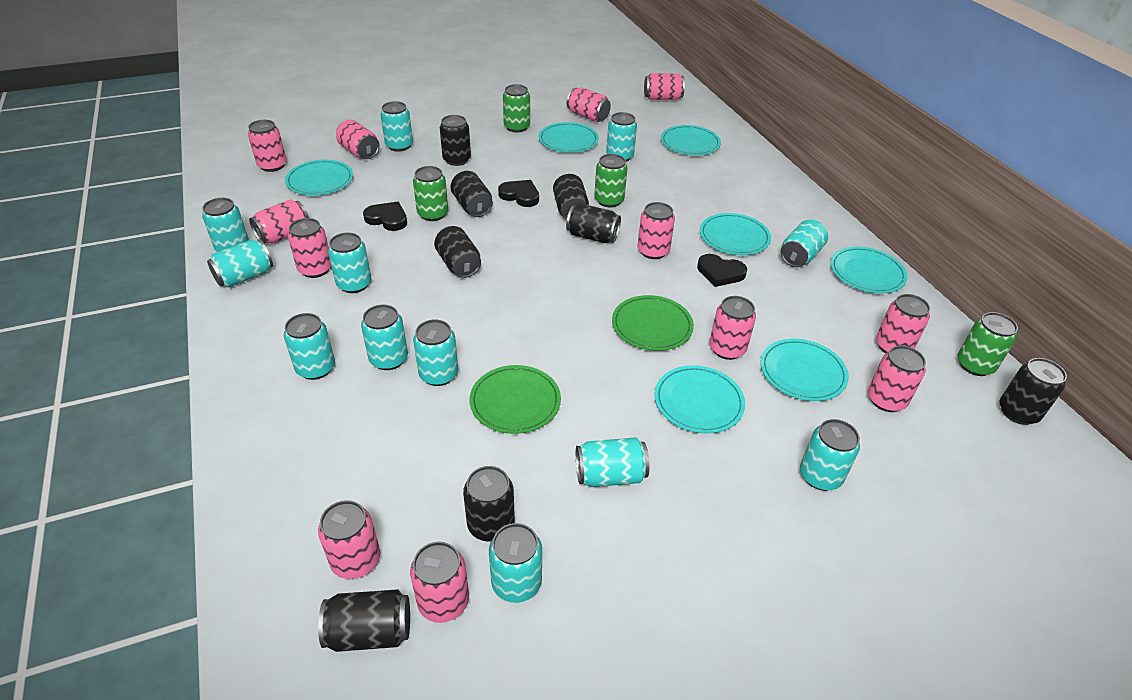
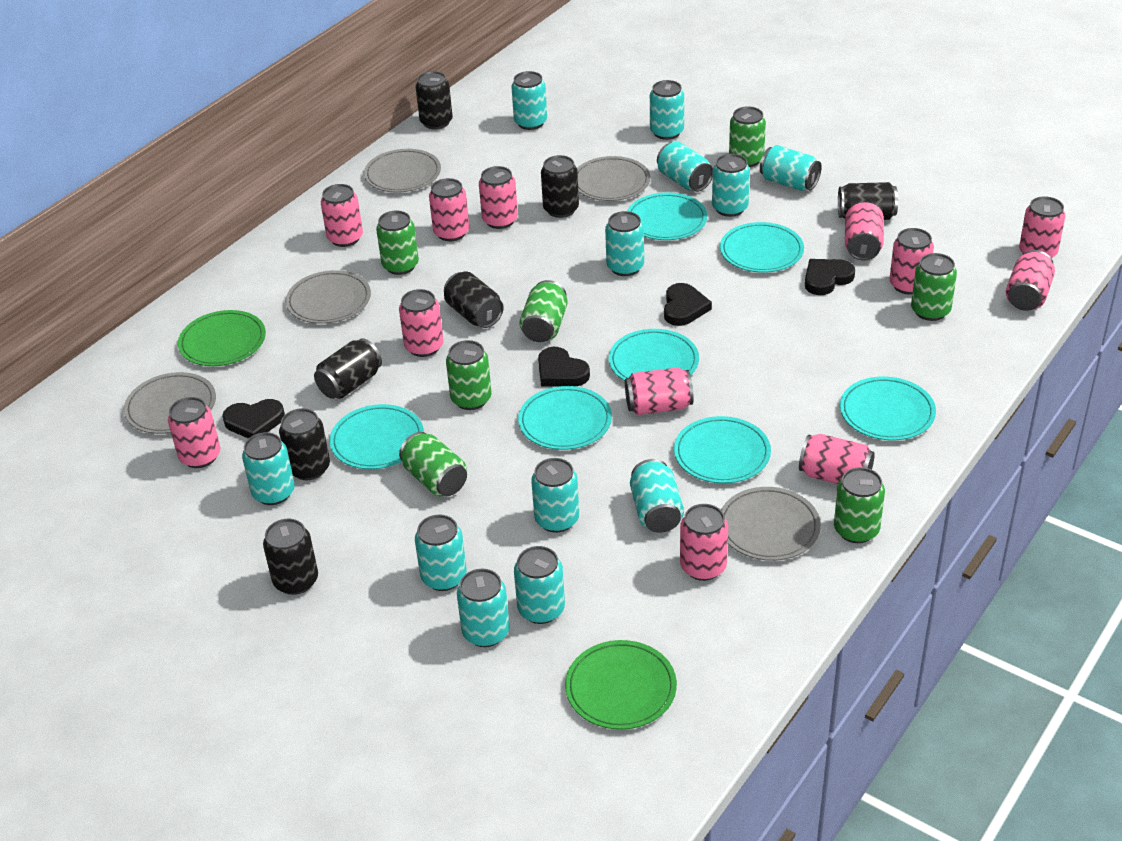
black can: 8 -> 7
black heart: 3 -> 4
green can: 4 -> 7
grey plate: 0 -> 5

